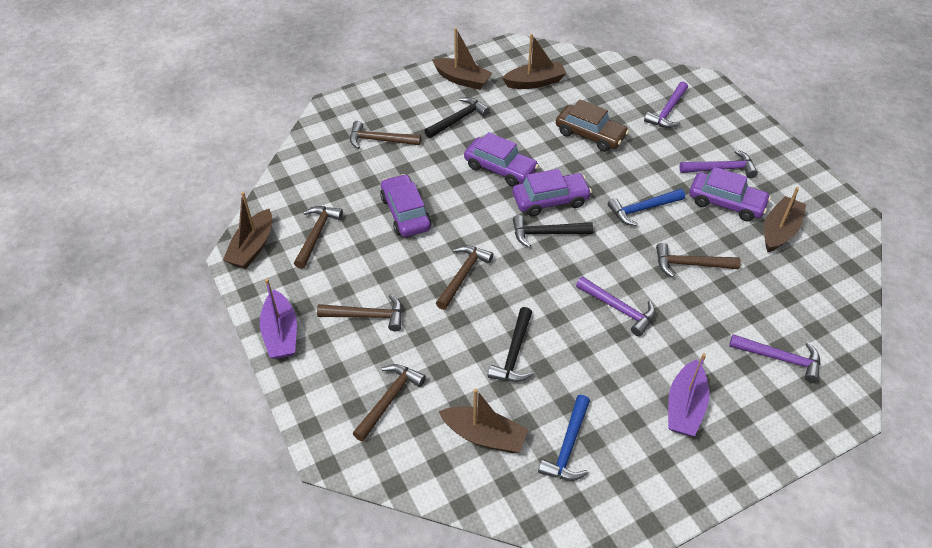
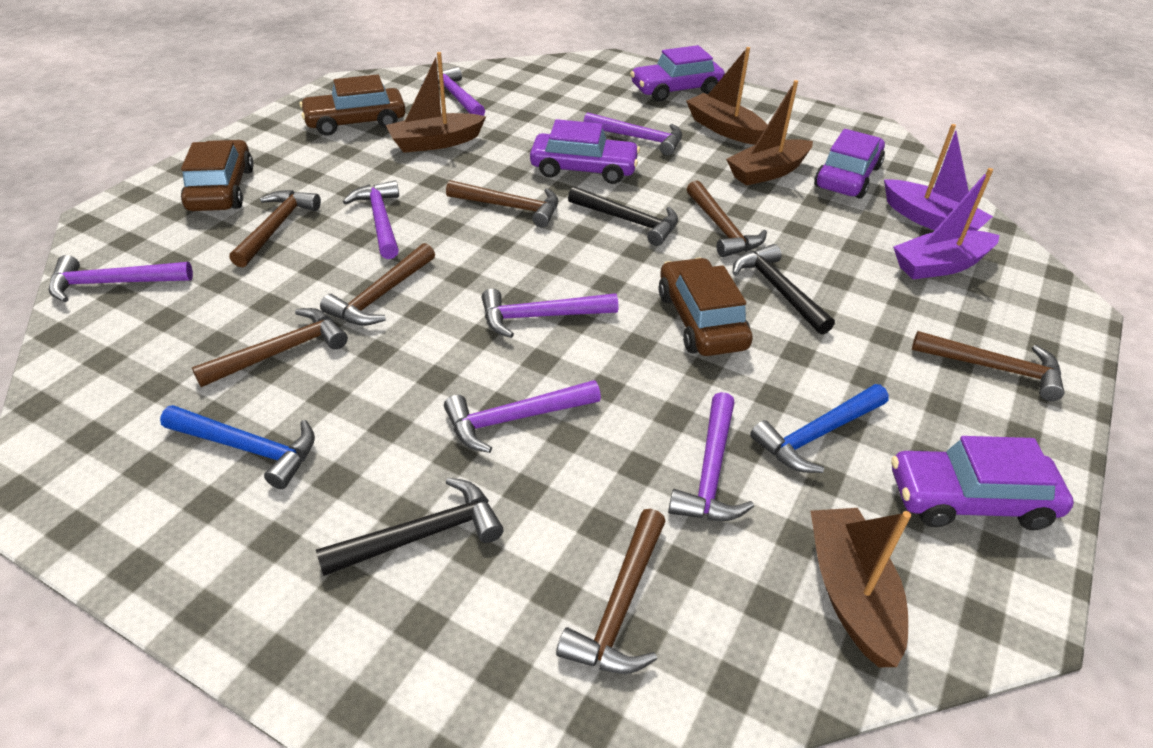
brown boat: 5 -> 4
brown car: 1 -> 3
brown hammer: 6 -> 7
purple hammer: 4 -> 7

